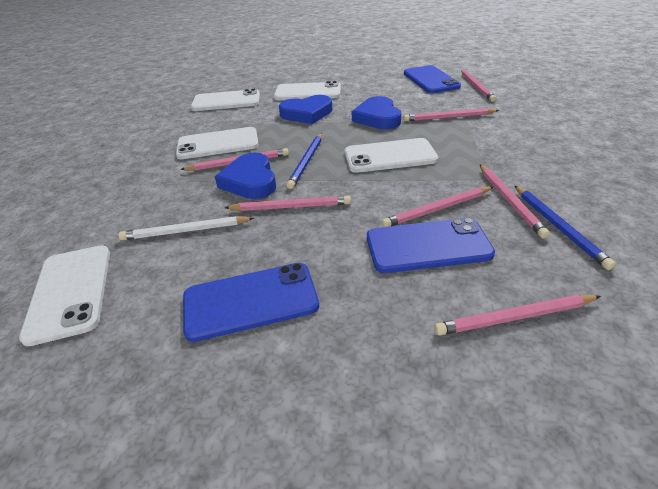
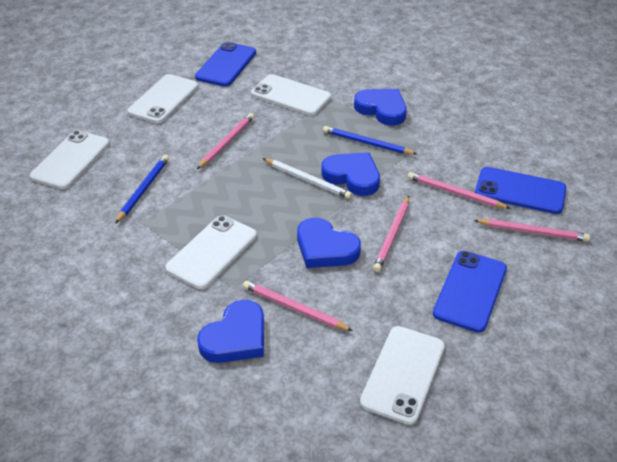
blue heart: 3 -> 4
pink pencil: 7 -> 5

